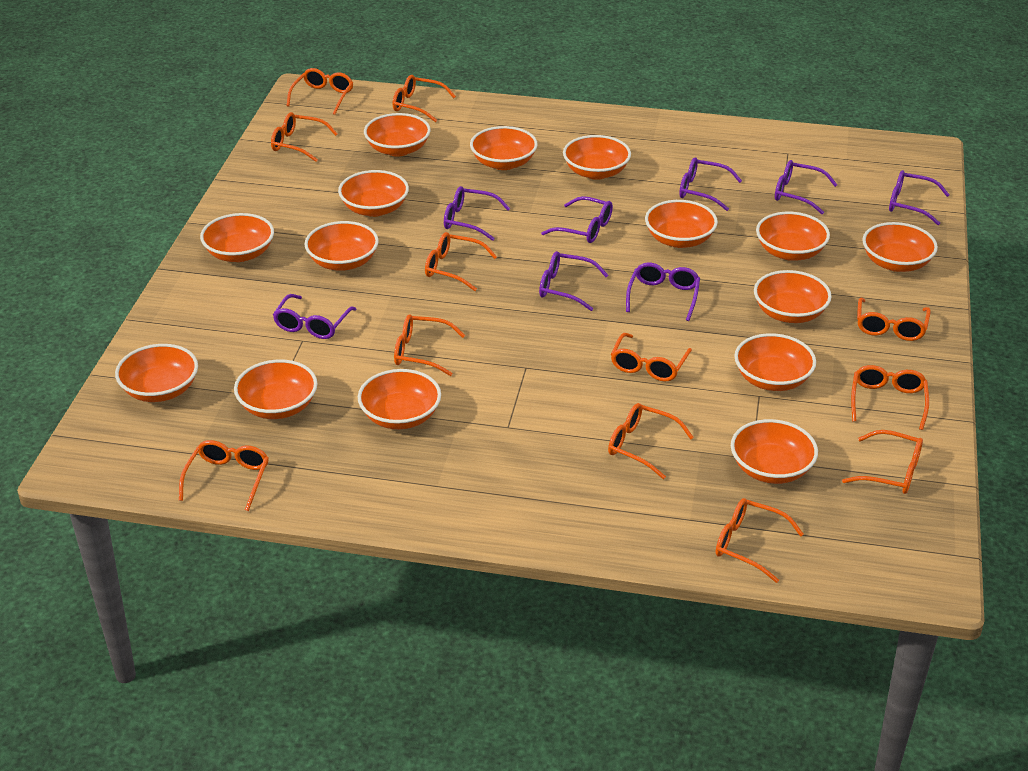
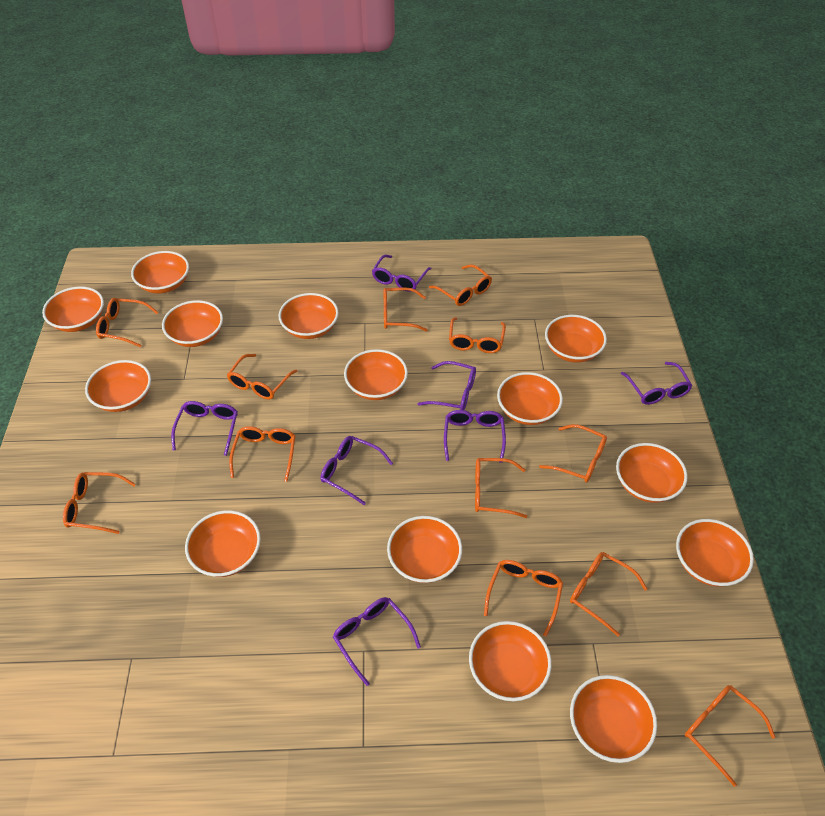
orange bowl: 15 -> 14
purple glasses: 8 -> 7

